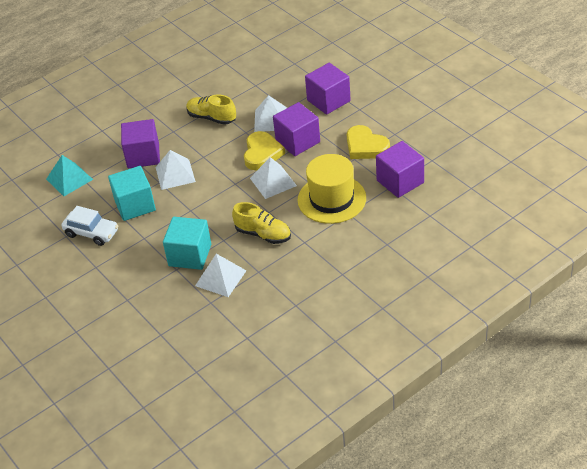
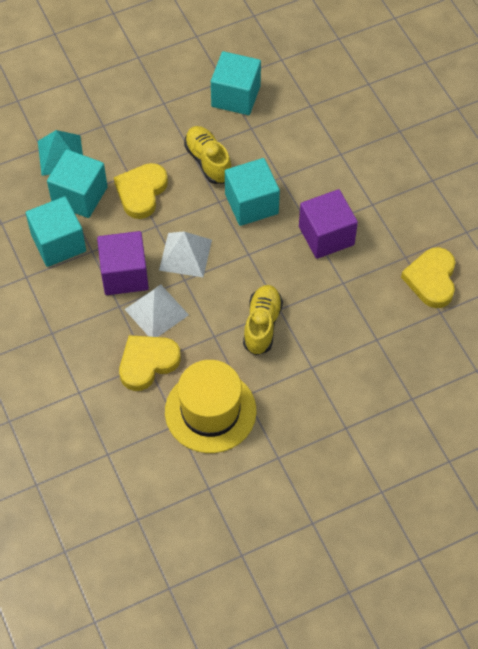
purple cube: 4 -> 2
turquoise cube: 2 -> 4
white car: 1 -> 0
white pyramid: 4 -> 2
yellow heart: 2 -> 3

